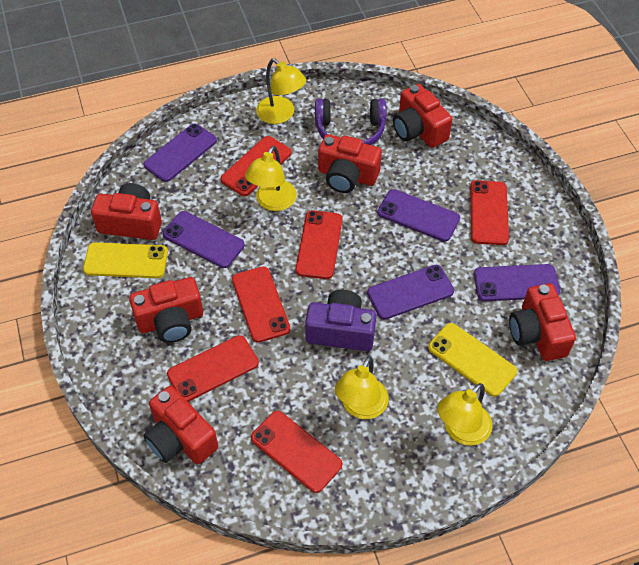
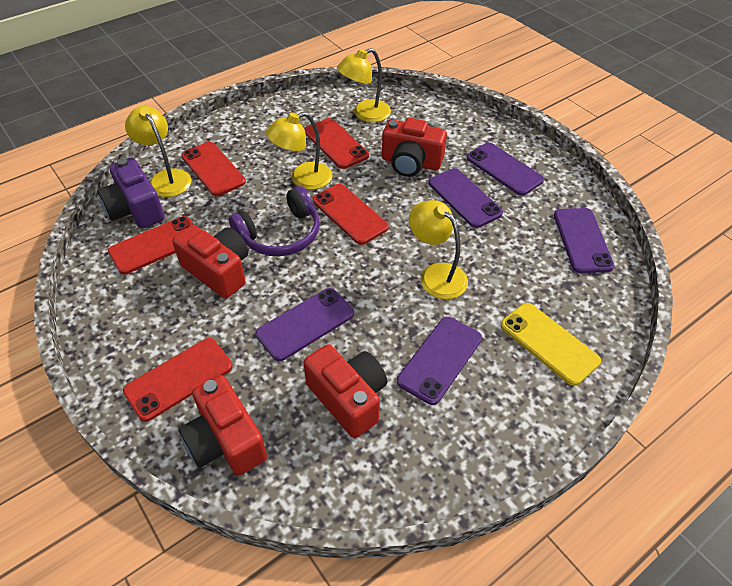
red camera: 6 -> 4
red phone: 6 -> 5
yellow phone: 2 -> 1

